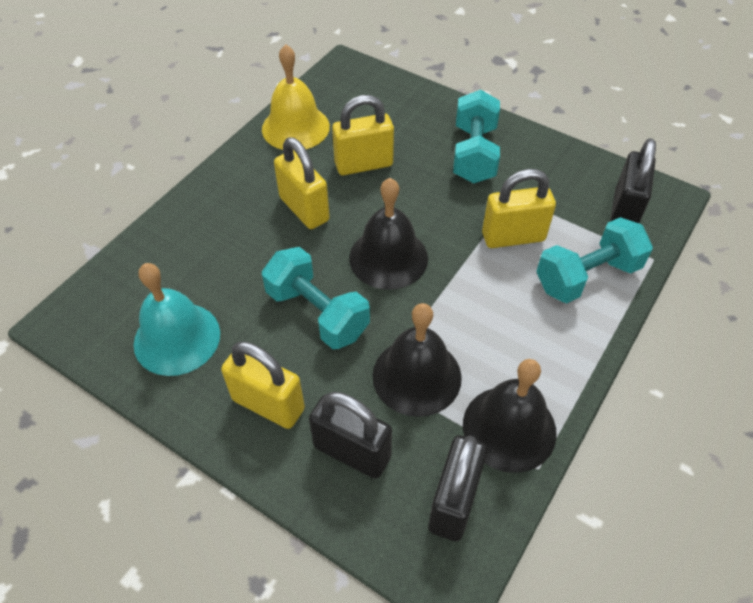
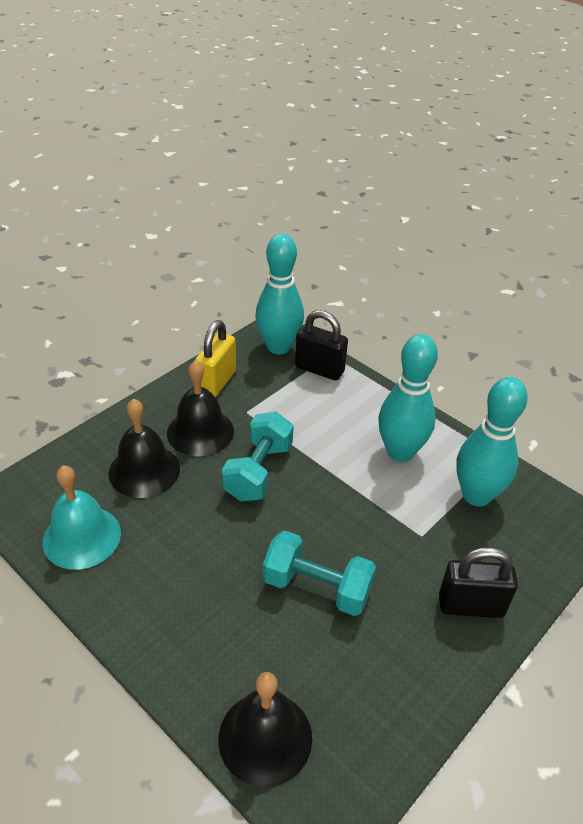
black padlock: 3 -> 2
turquoise bowling pin: 0 -> 3
turquoise dumbbell: 3 -> 2
yellow bell: 1 -> 0
yellow padlock: 4 -> 1

